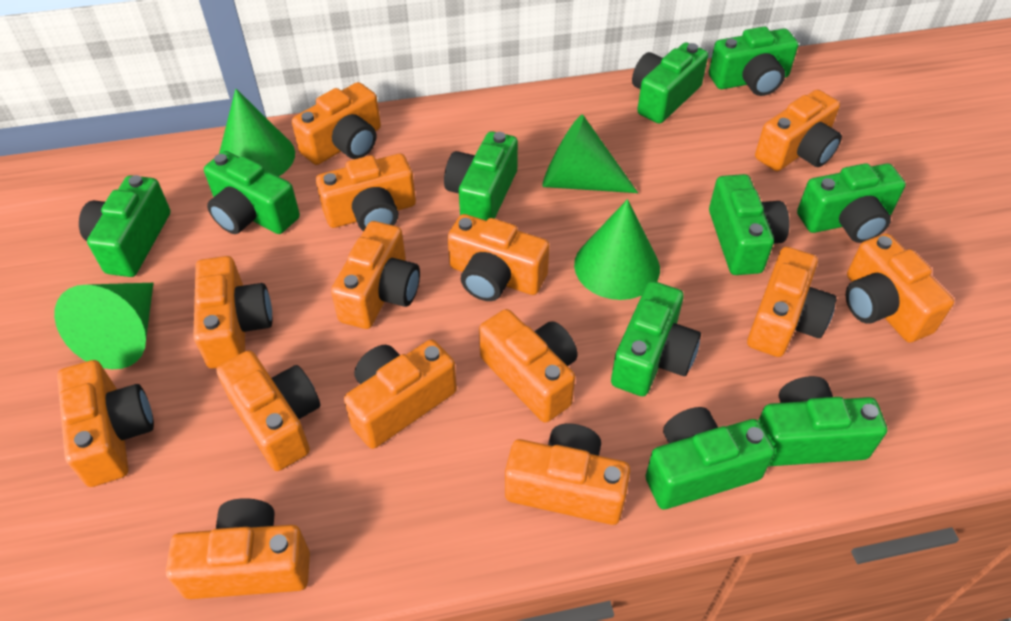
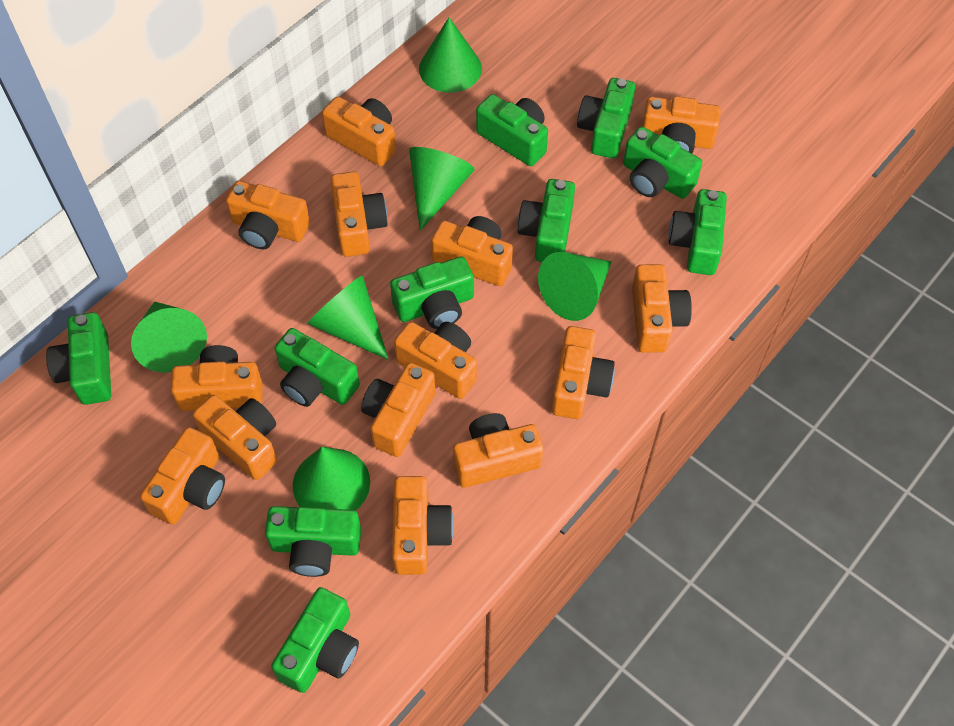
green cone: 4 -> 6

